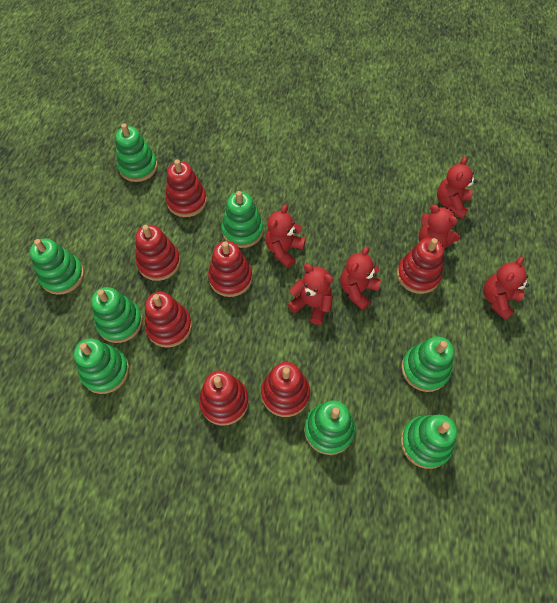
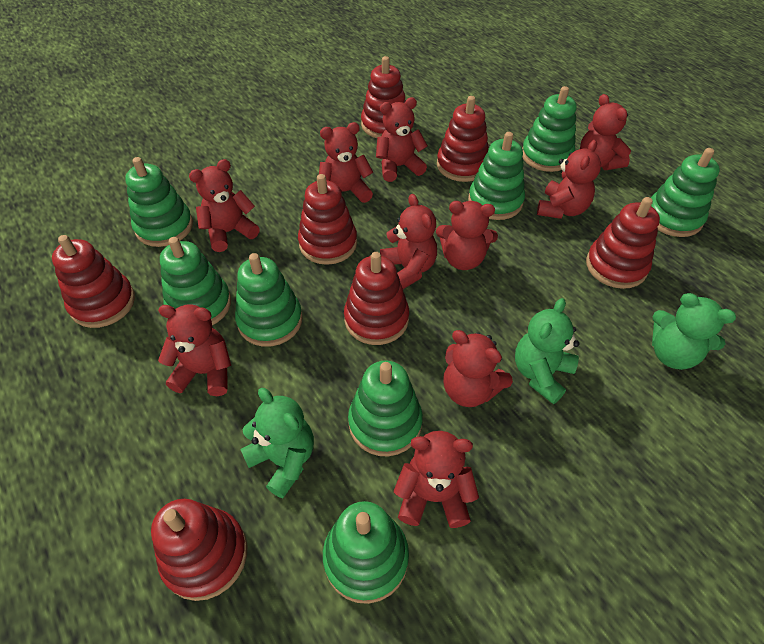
green teddy bear: 0 -> 3
red teddy bear: 6 -> 10

